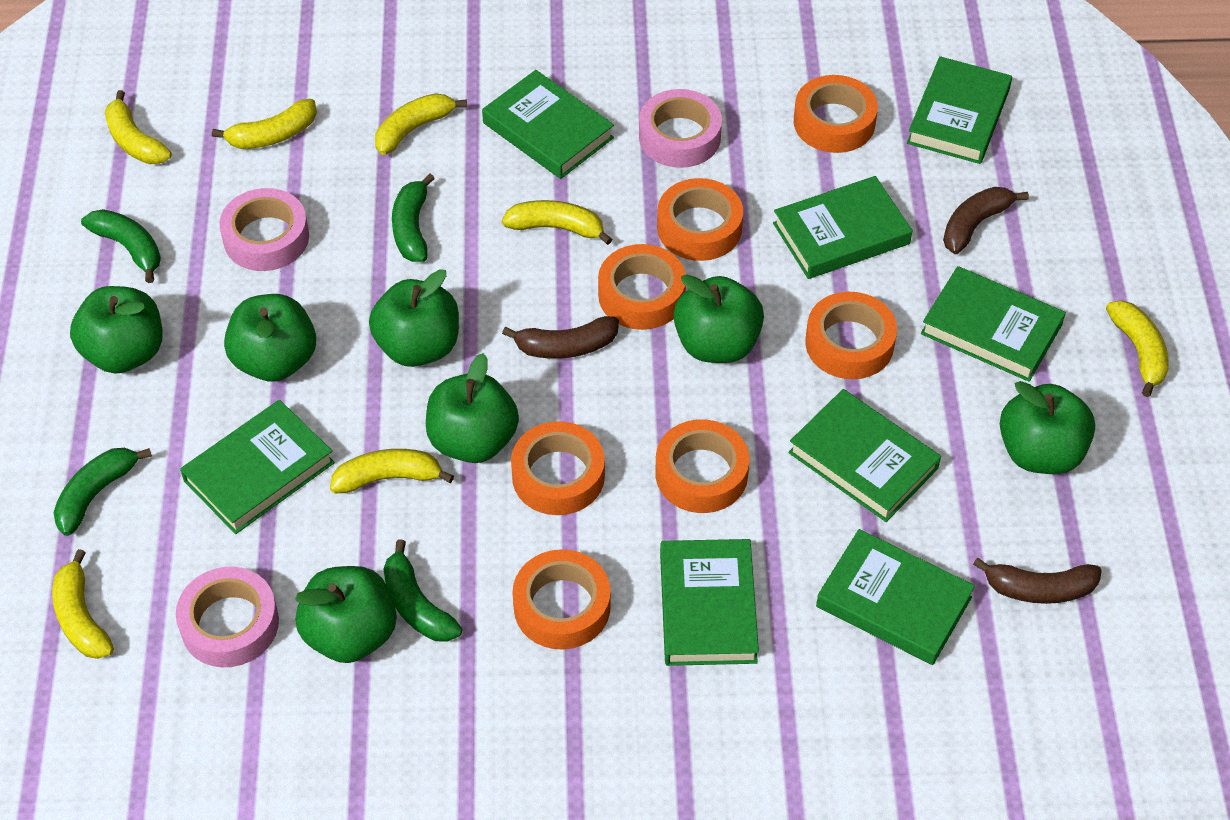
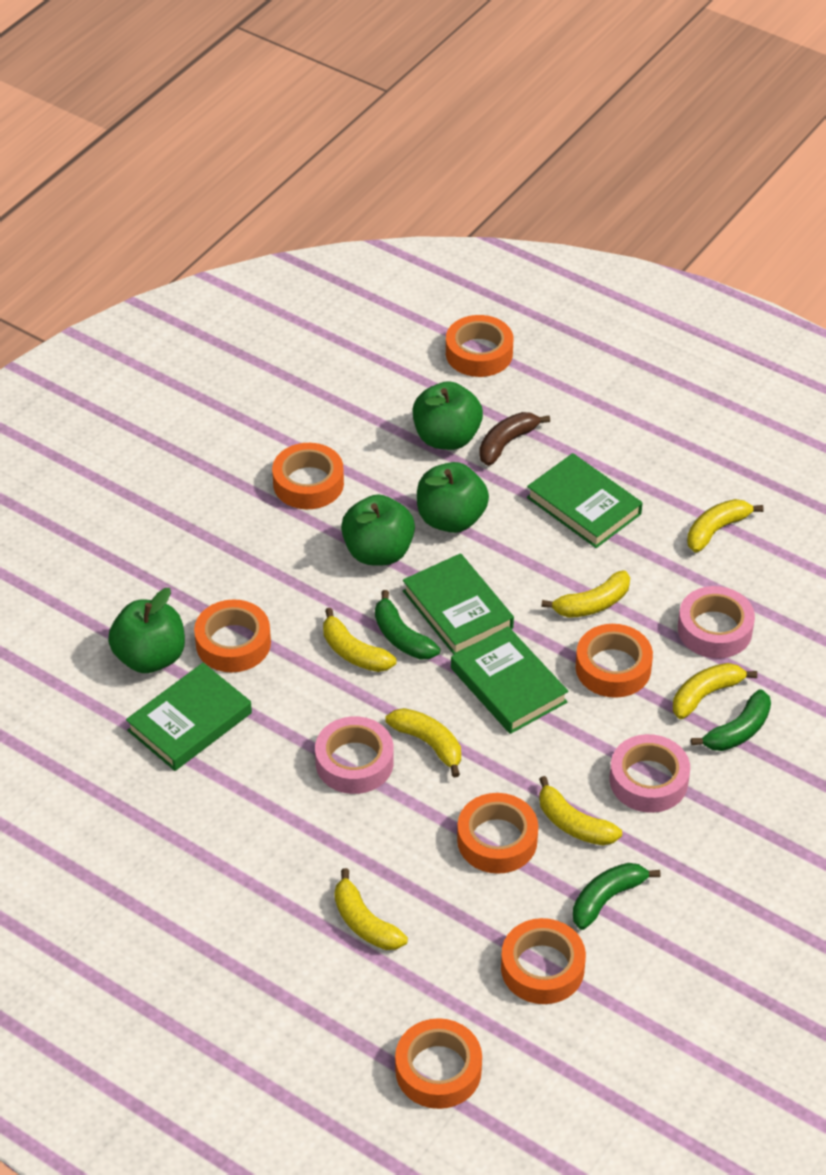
brown banana: 3 -> 1
green apple: 7 -> 4
green banana: 4 -> 3
green book: 8 -> 4

